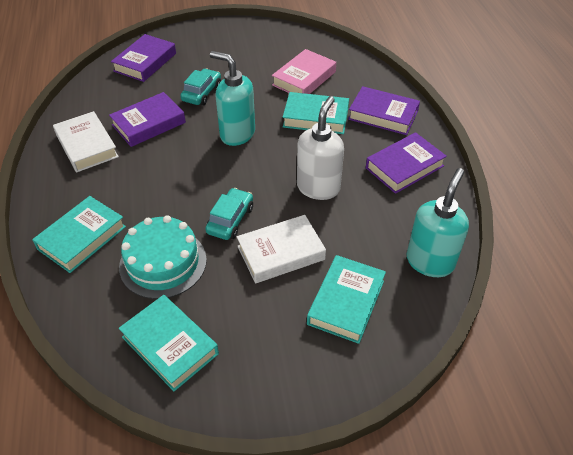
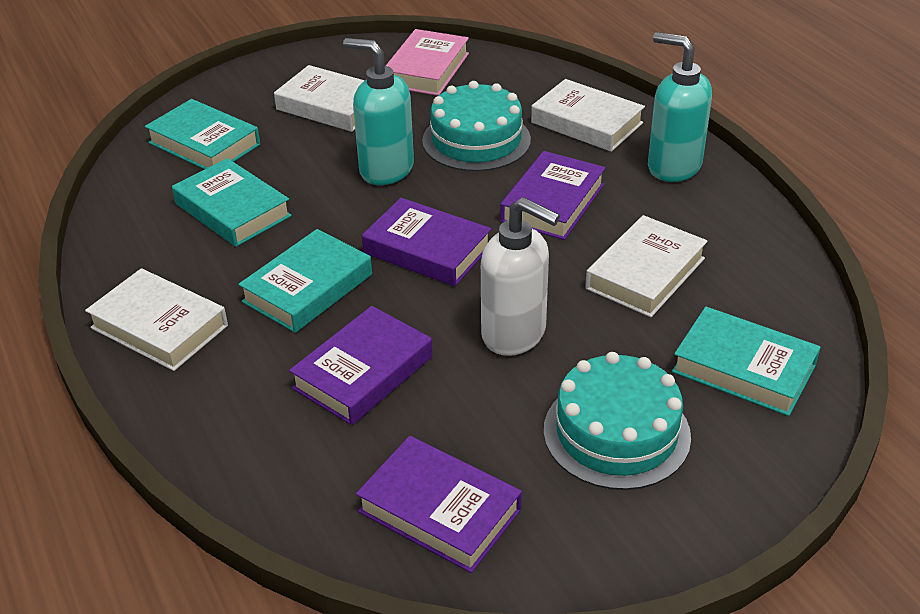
turquoise cake: 1 -> 2
turquoise car: 2 -> 0
white book: 2 -> 4

